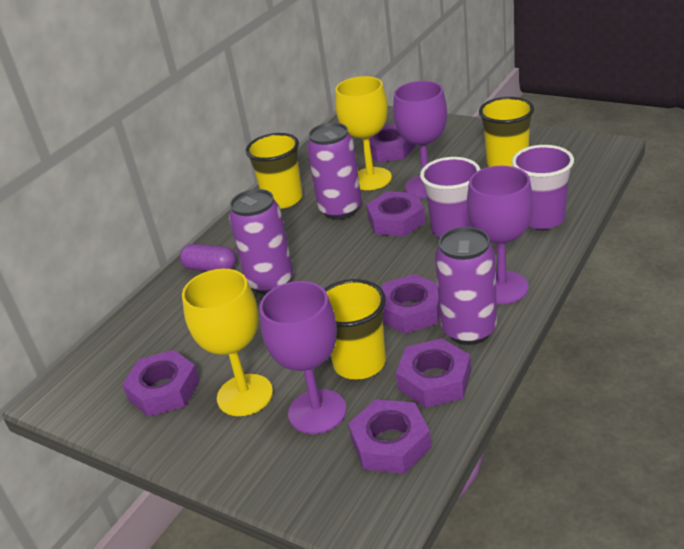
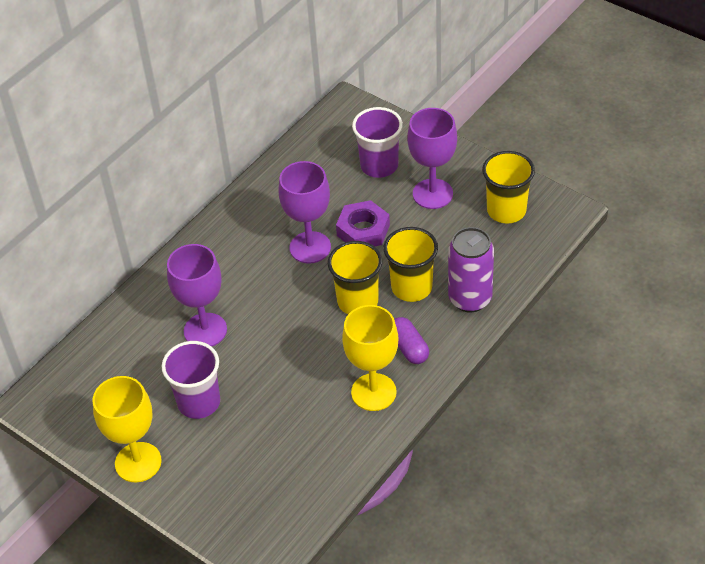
purple can: 3 -> 1
purple nut: 6 -> 1

